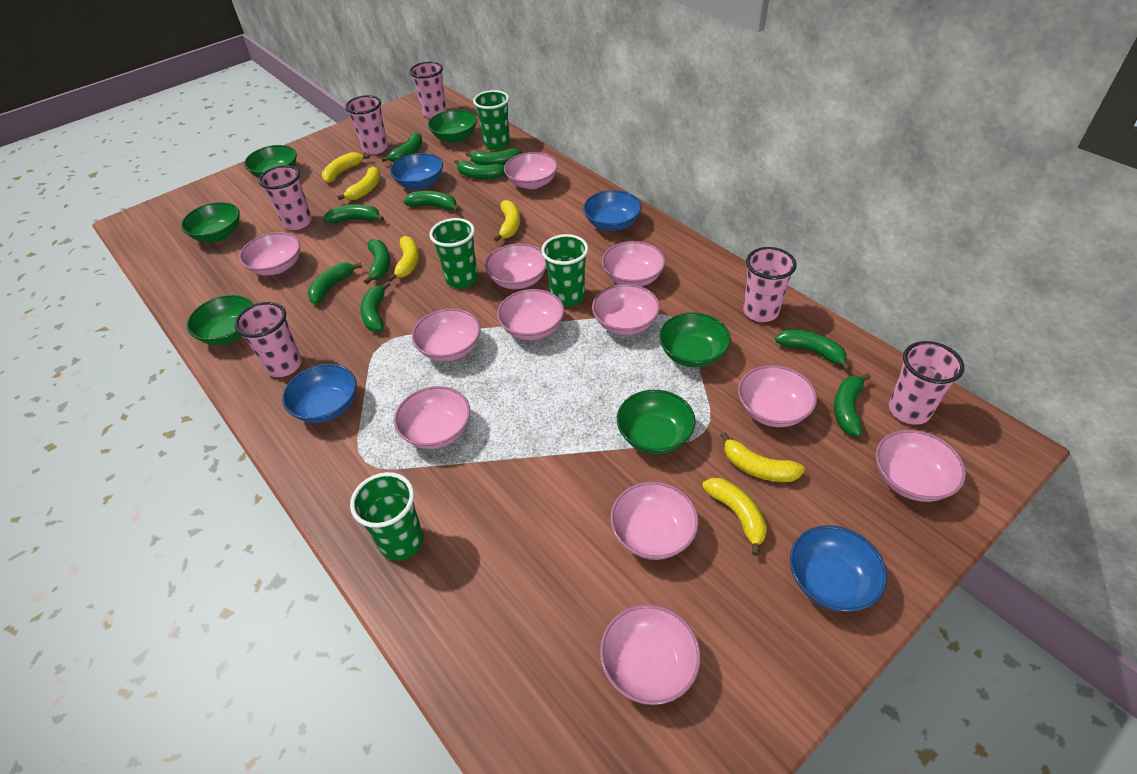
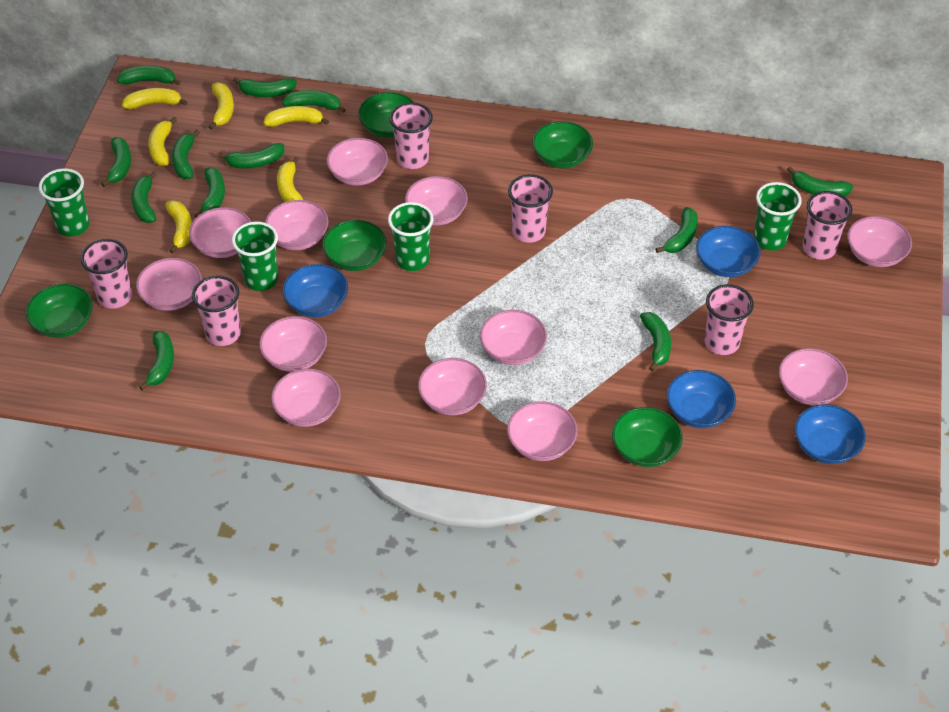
green banana: 10 -> 12
green bowl: 6 -> 5

